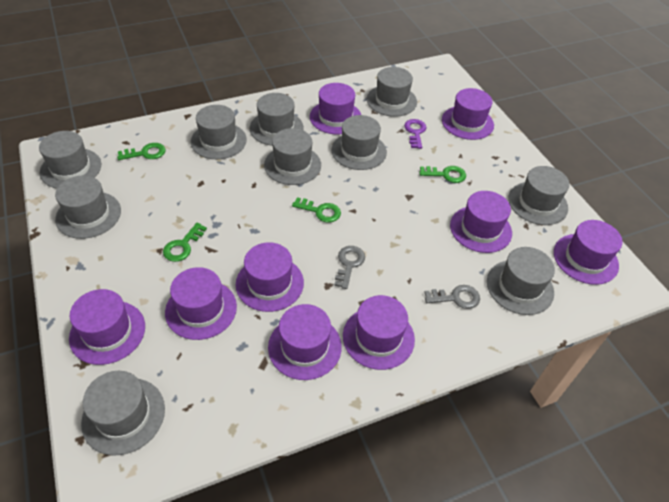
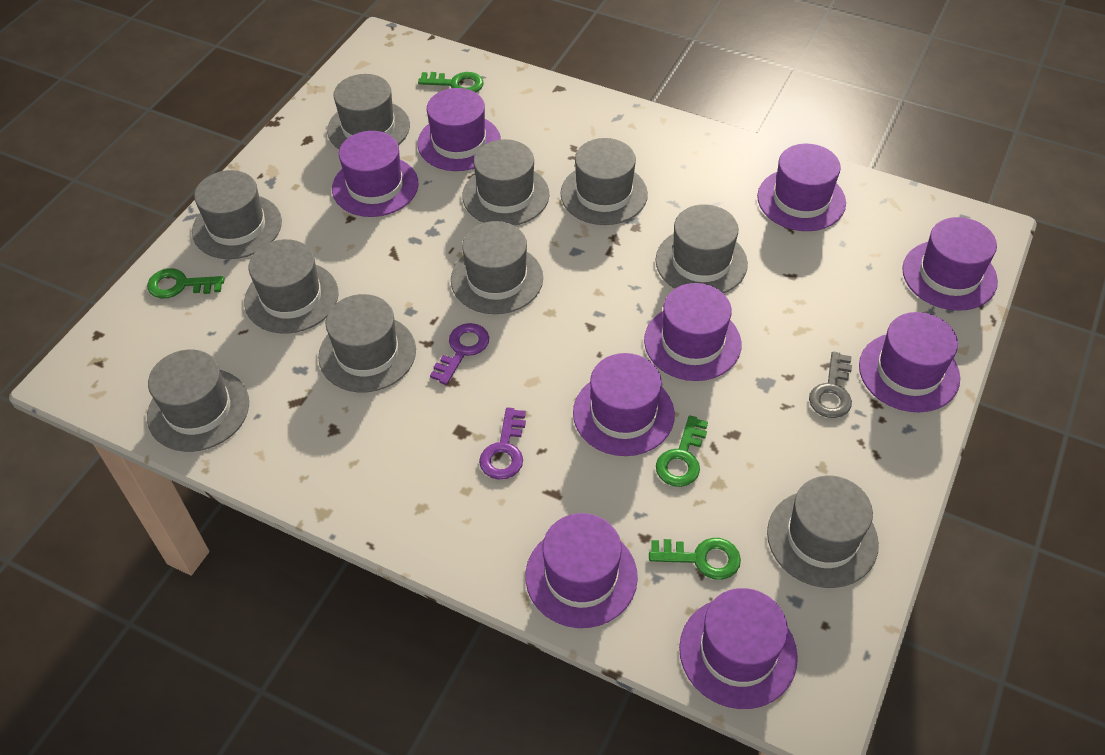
grey key: 2 -> 1
purple key: 1 -> 2

